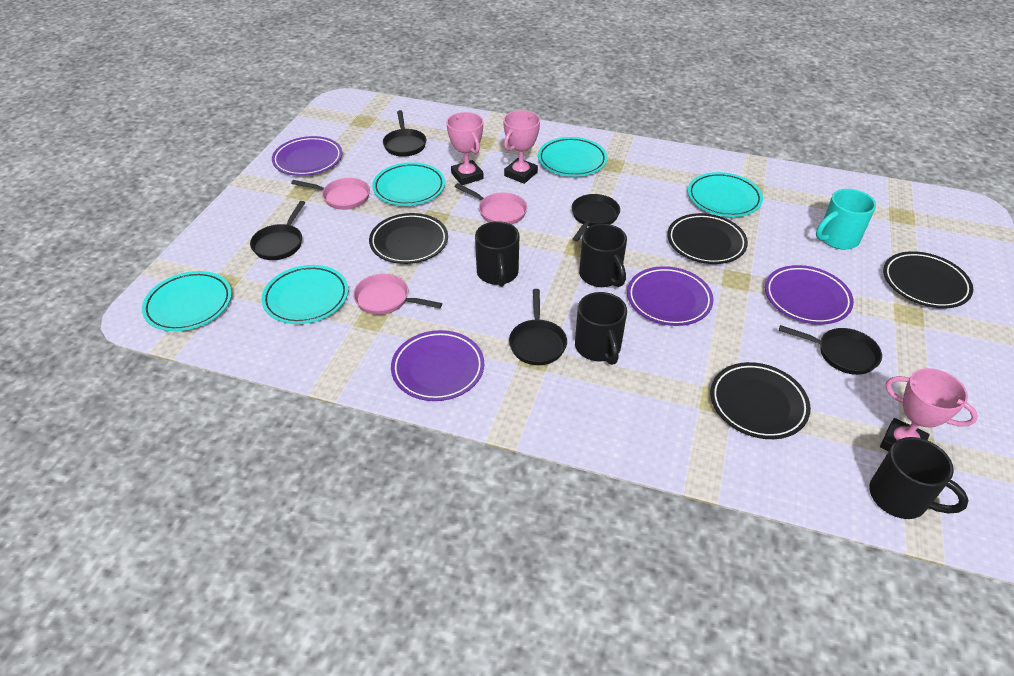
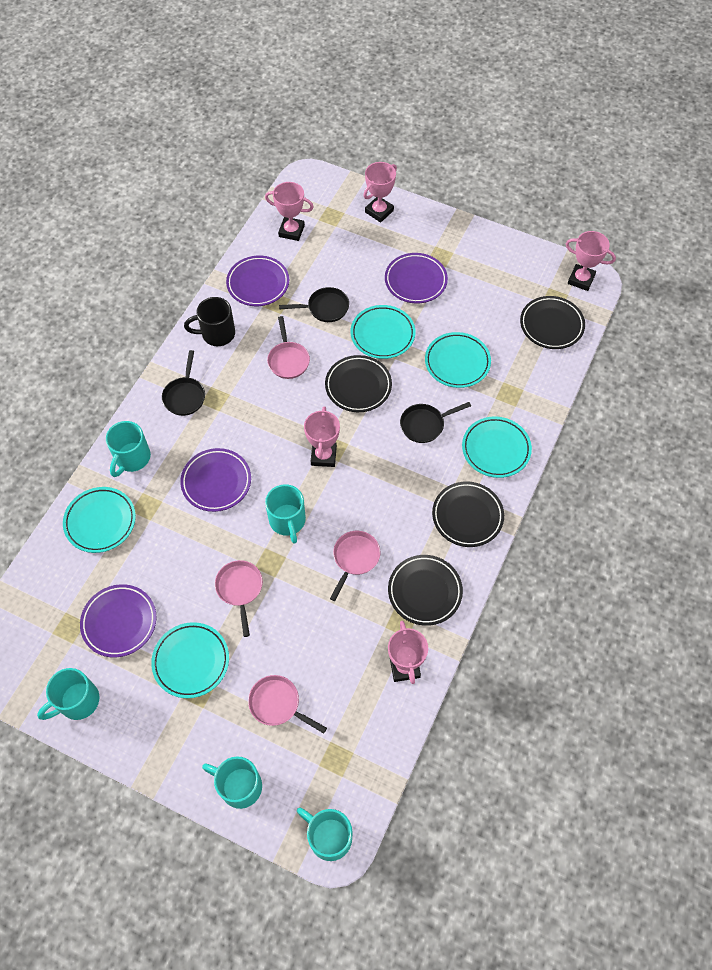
black mug: 4 -> 1
black pan: 5 -> 3
pink pan: 3 -> 4
pink trophy: 3 -> 5
turquoise mug: 1 -> 5

